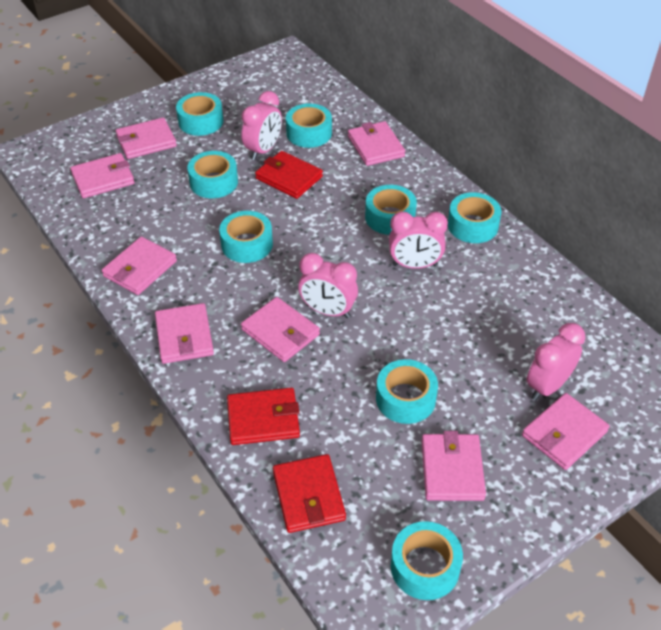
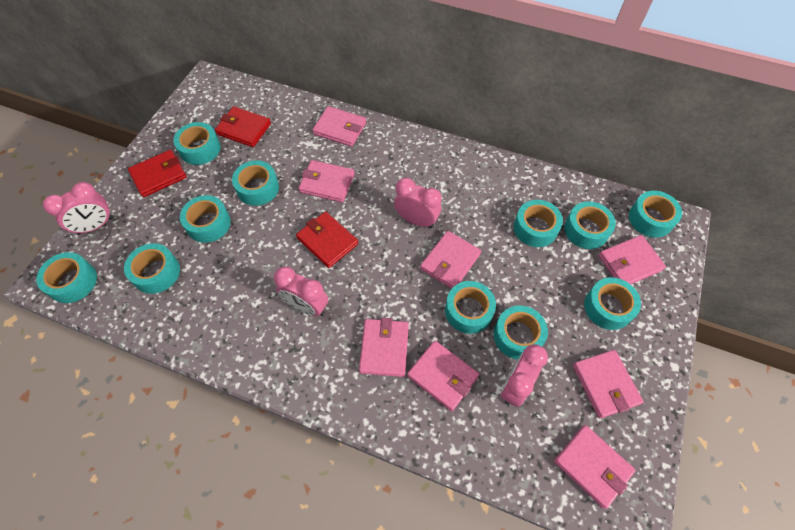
turquoise tape: 8 -> 11

